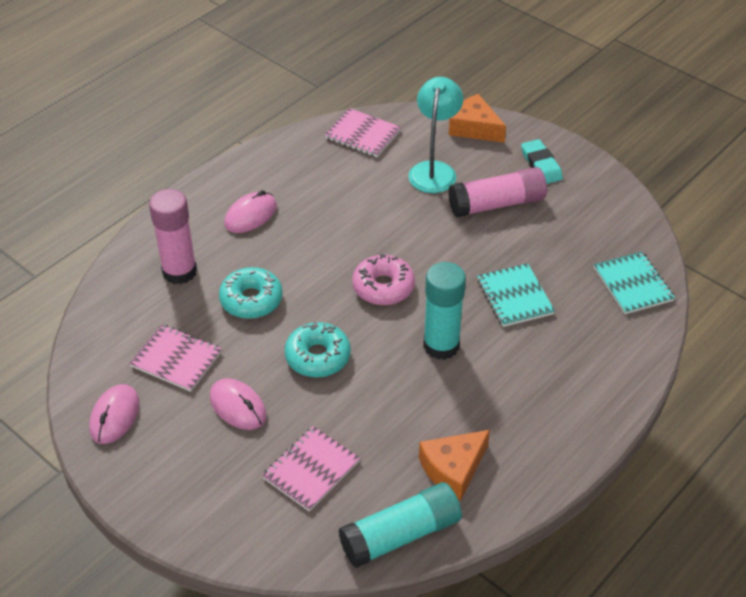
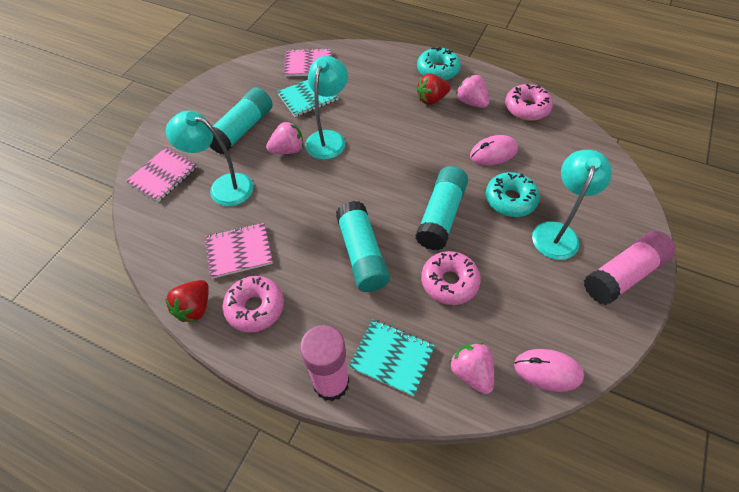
orange cheese: 2 -> 0
pink donut: 1 -> 3
pink mouse: 3 -> 2
pink strawberry: 0 -> 3
red strawberry: 0 -> 2
turquoise eraser: 1 -> 0
turquoise glue stick: 2 -> 3
turquoise lamp: 1 -> 3

